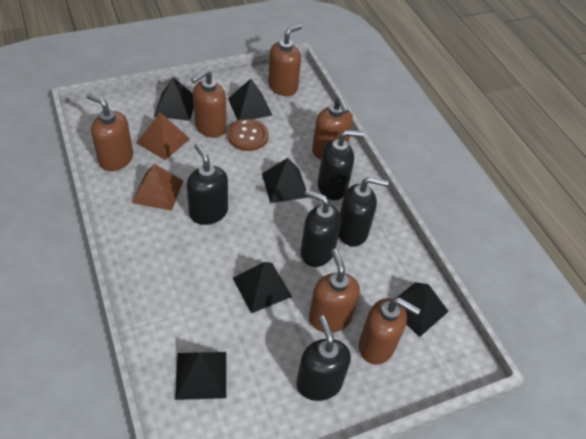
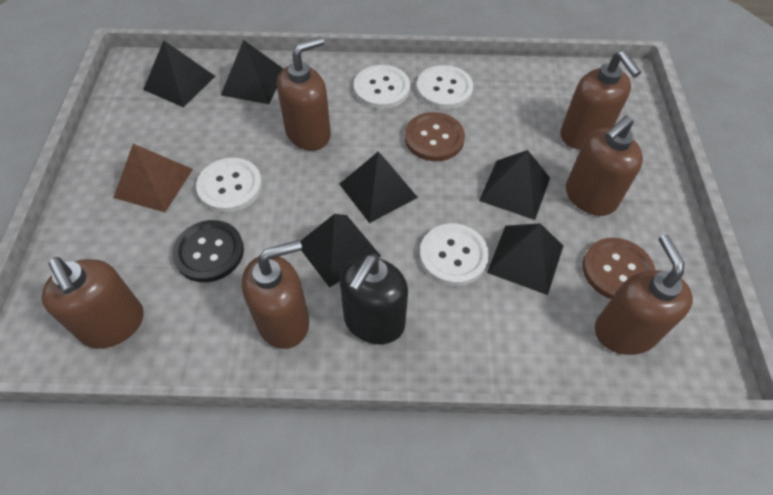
black button: 0 -> 1
black soap dispenser: 5 -> 1
brown button: 1 -> 2
brown pyramid: 2 -> 1
white button: 0 -> 4

